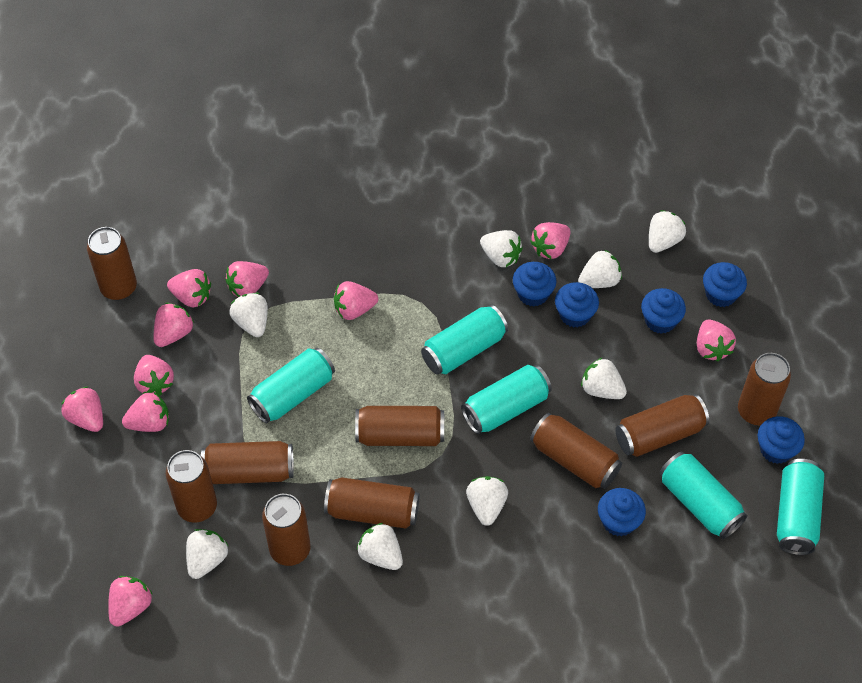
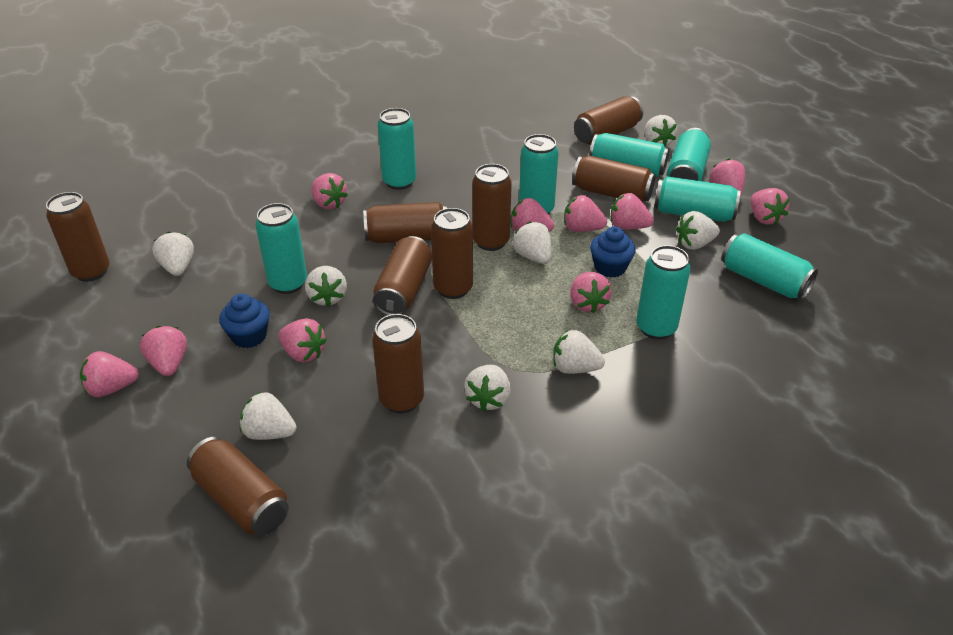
blue cupcake: 6 -> 2
turquoise can: 5 -> 8

